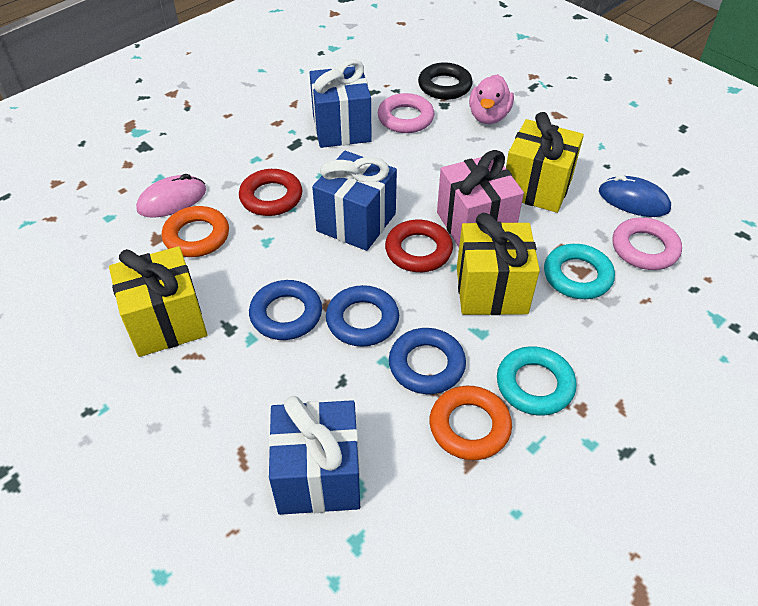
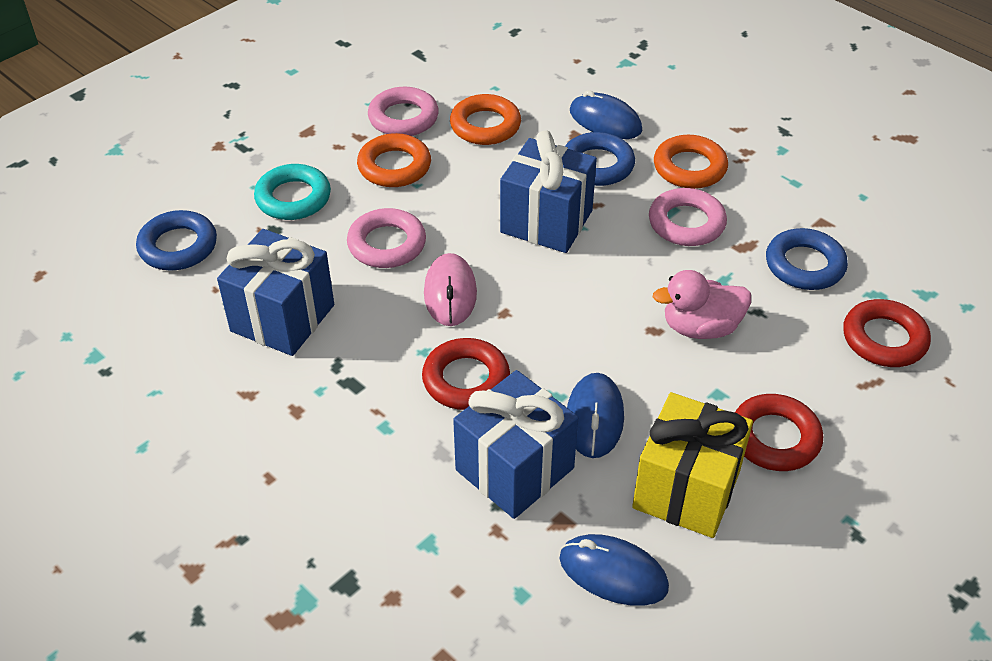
black ring: 1 -> 0
blue mouse: 1 -> 3
orange ring: 2 -> 3
pink gift: 1 -> 0
pink ring: 2 -> 3
red ring: 2 -> 3
turquoise ring: 2 -> 1
yellow gift: 3 -> 1

